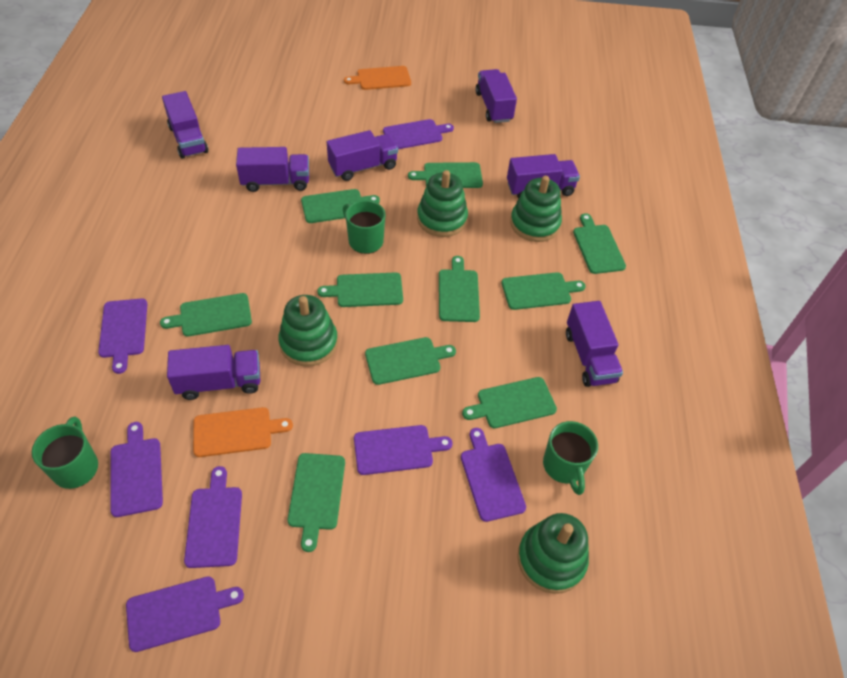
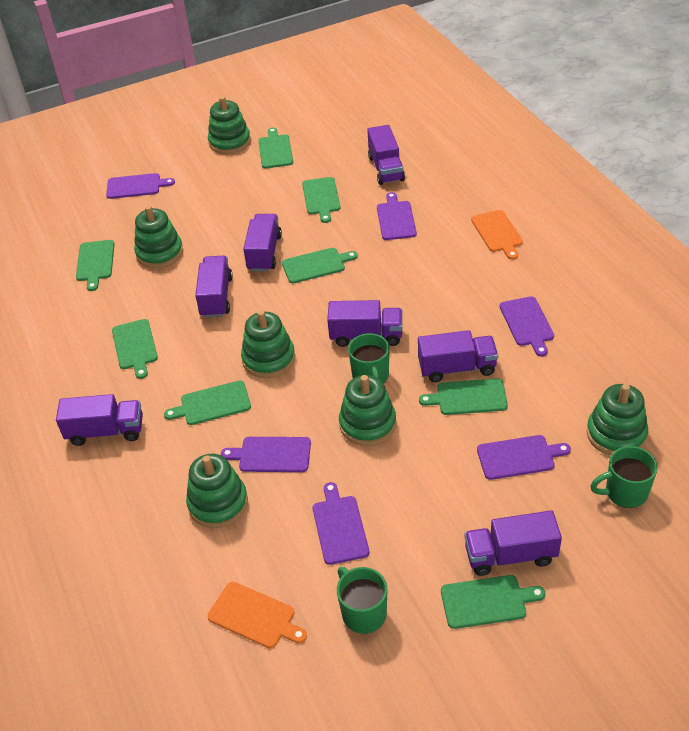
green cutting board: 10 -> 8
green stacking toy: 4 -> 6
purple cutting board: 7 -> 6

